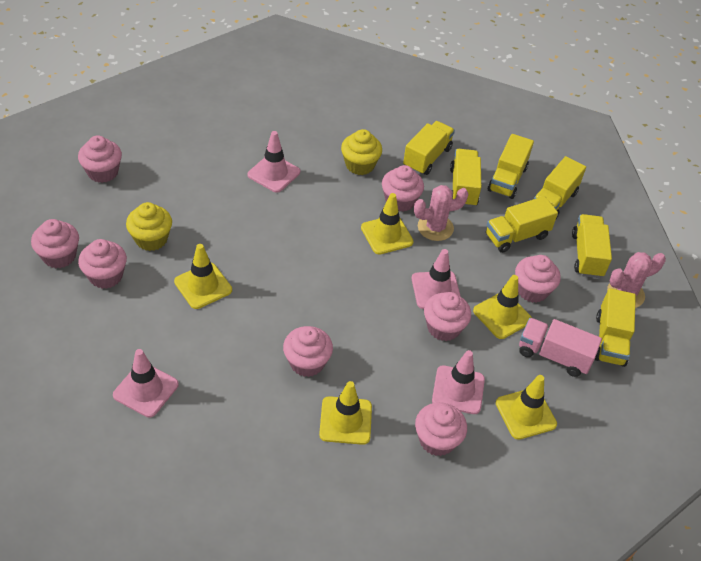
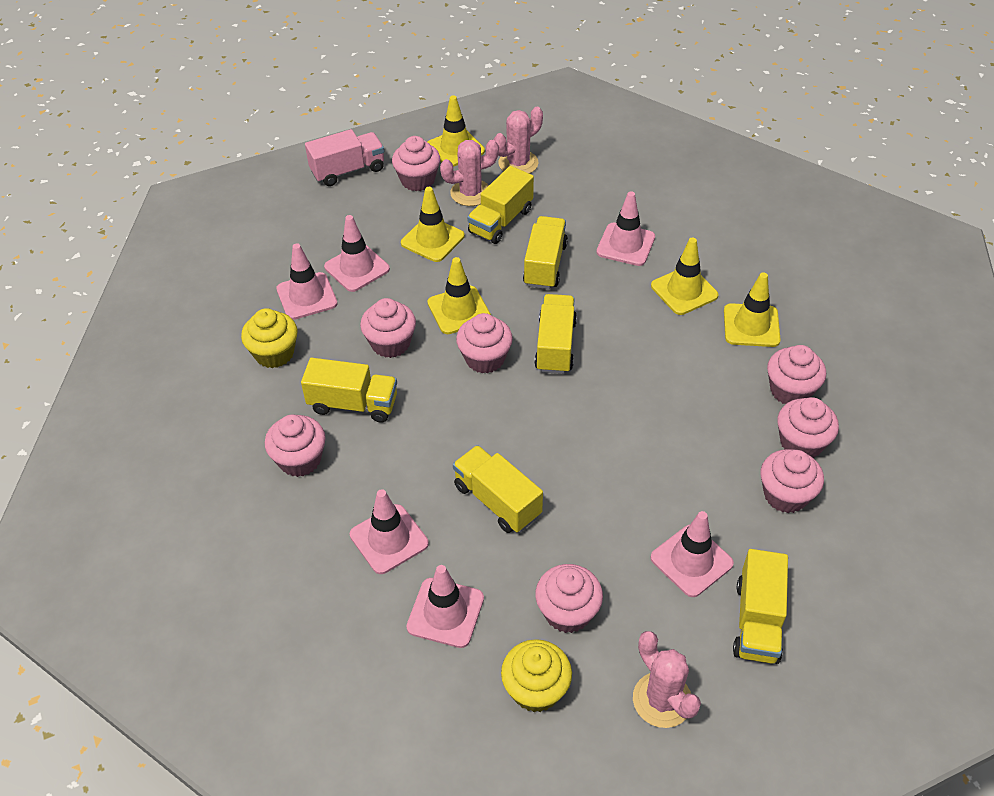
pink cactus: 2 -> 3
pink traffic cone: 4 -> 6
yellow truck: 7 -> 6

